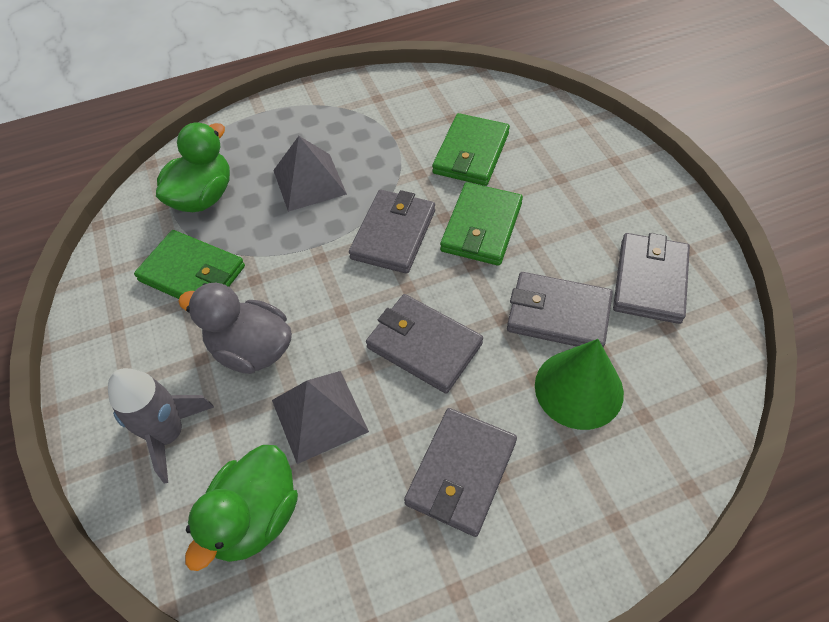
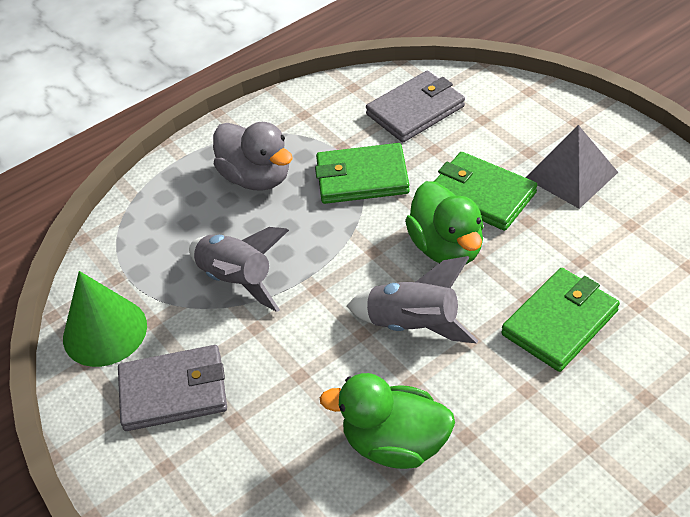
grey pyramid: 2 -> 1
grey rocket: 1 -> 2
grey wallet: 5 -> 2

